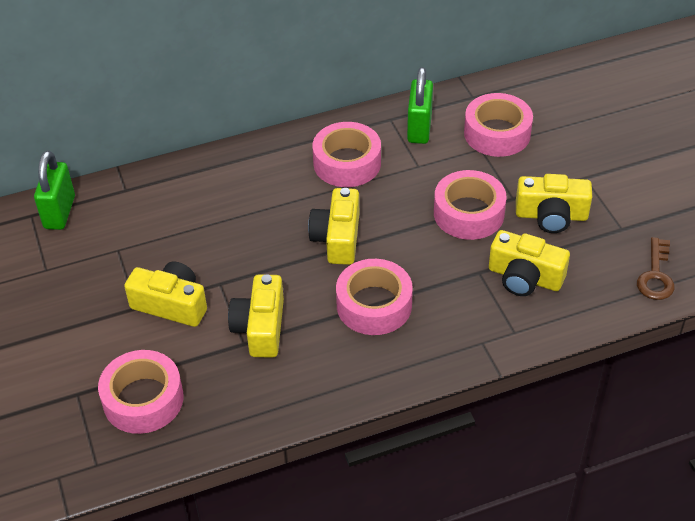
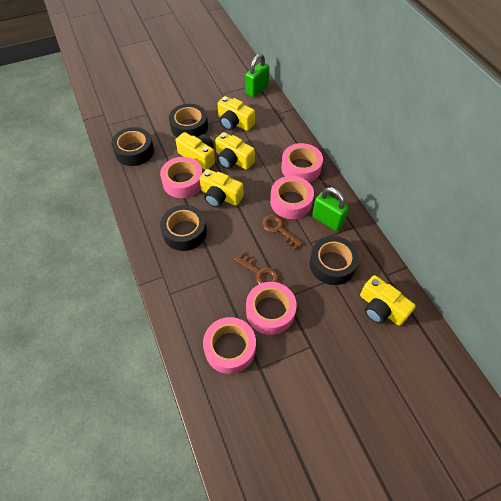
black tape: 0 -> 4
brown key: 1 -> 2

